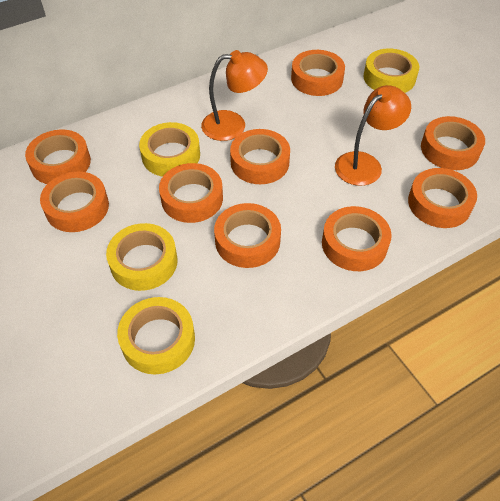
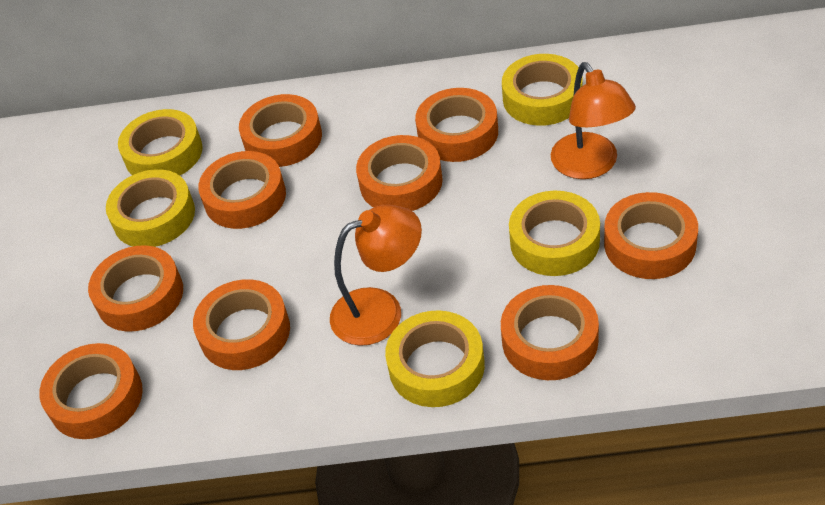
yellow tape: 4 -> 5

